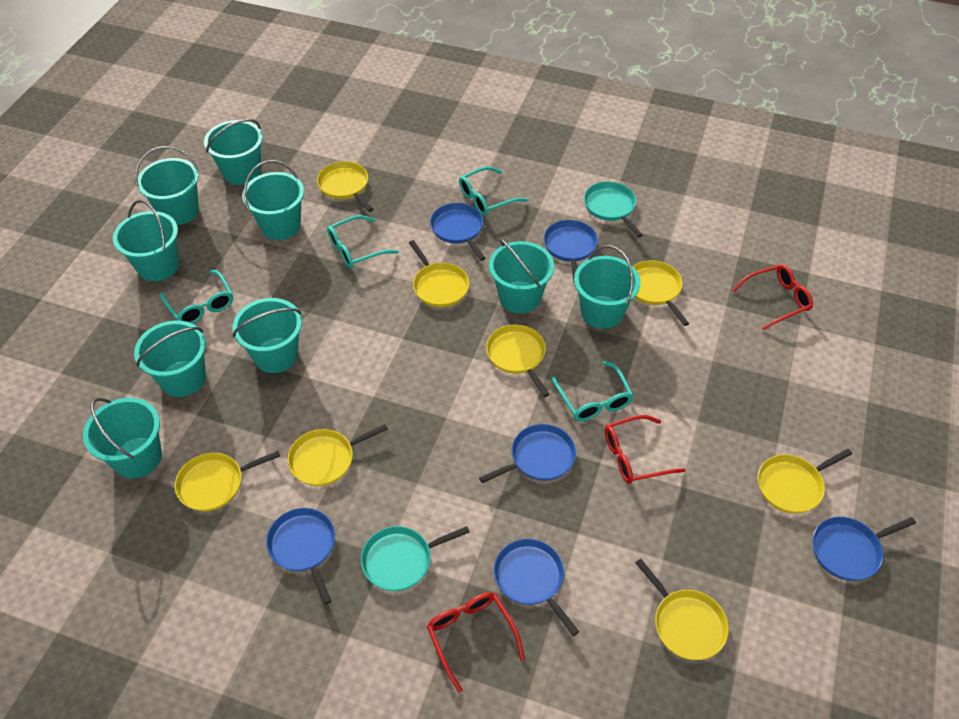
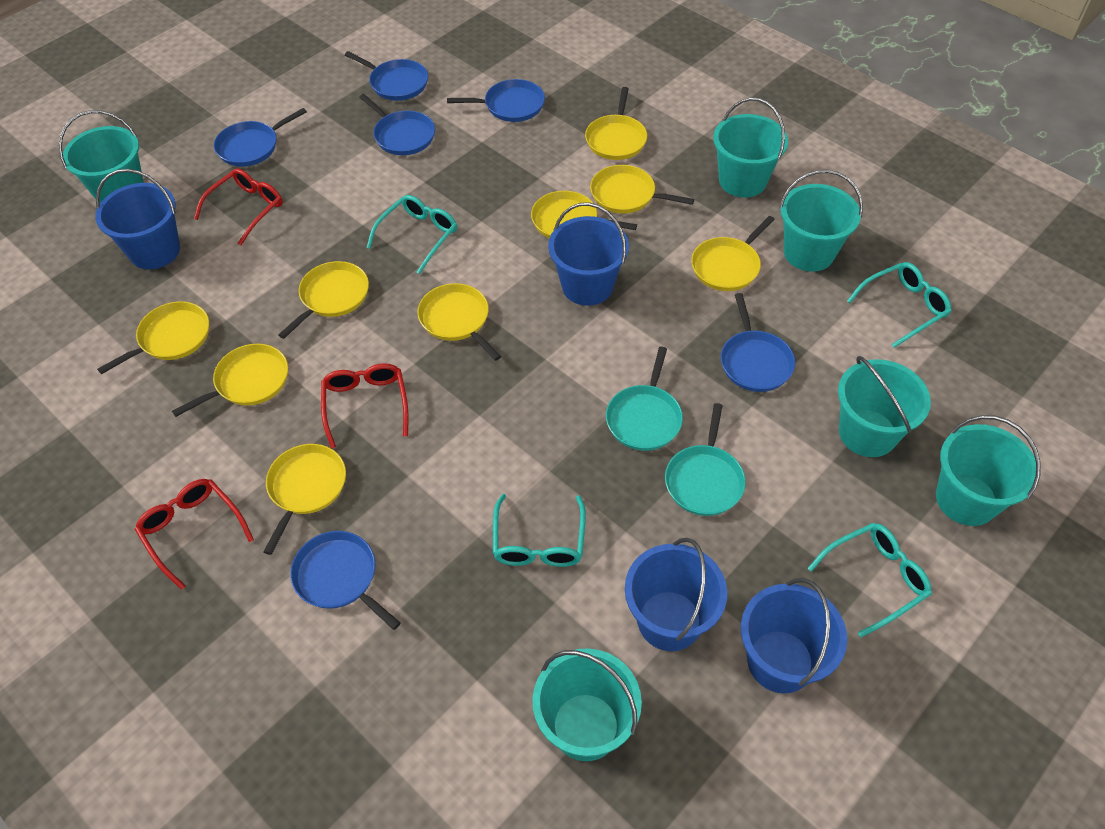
blue bucket: 0 -> 4
turquoise bucket: 9 -> 6
yellow pan: 8 -> 9

